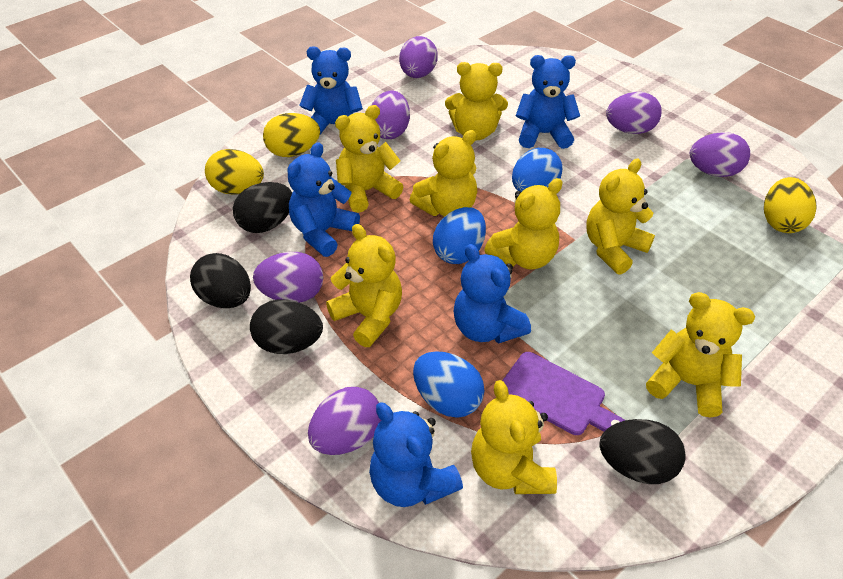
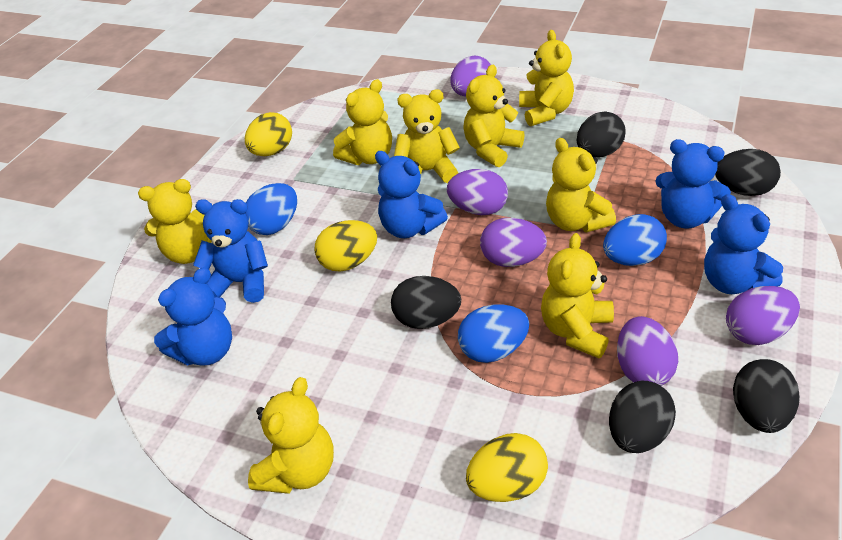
black egg: 4 -> 5
purple cutting board: 1 -> 0
purple egg: 6 -> 5

